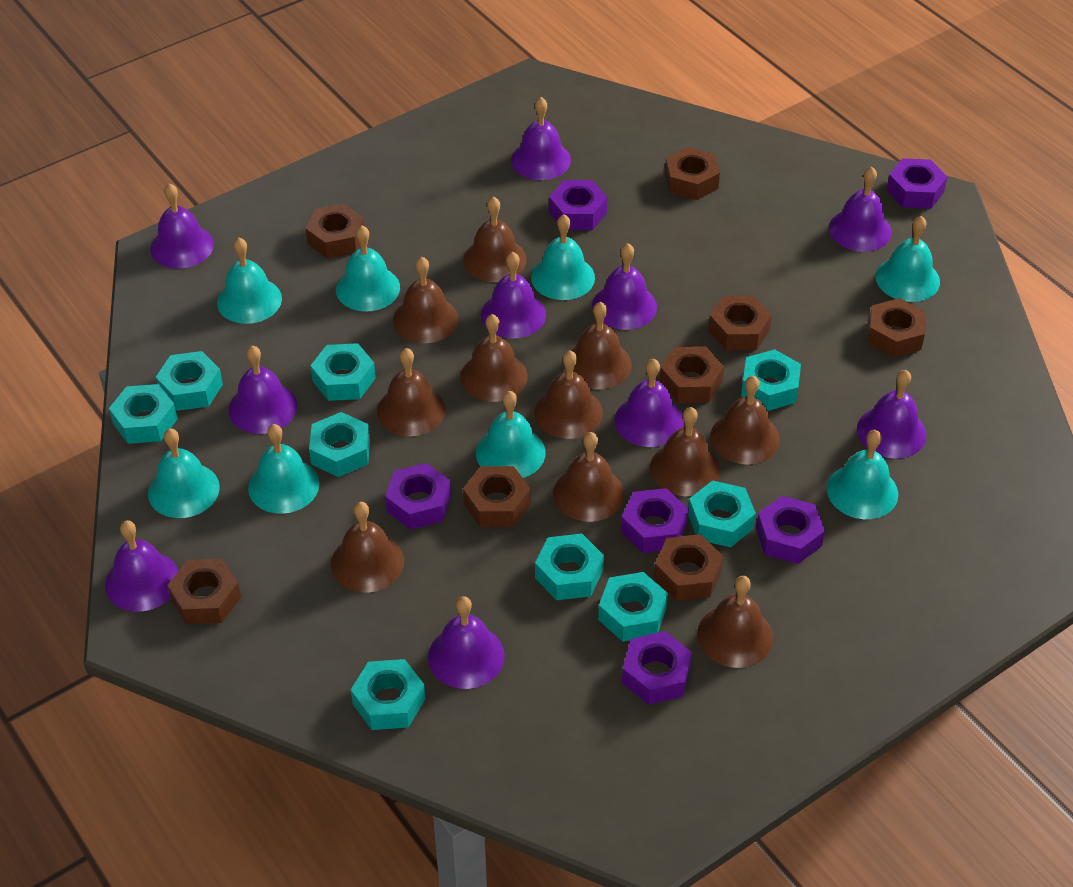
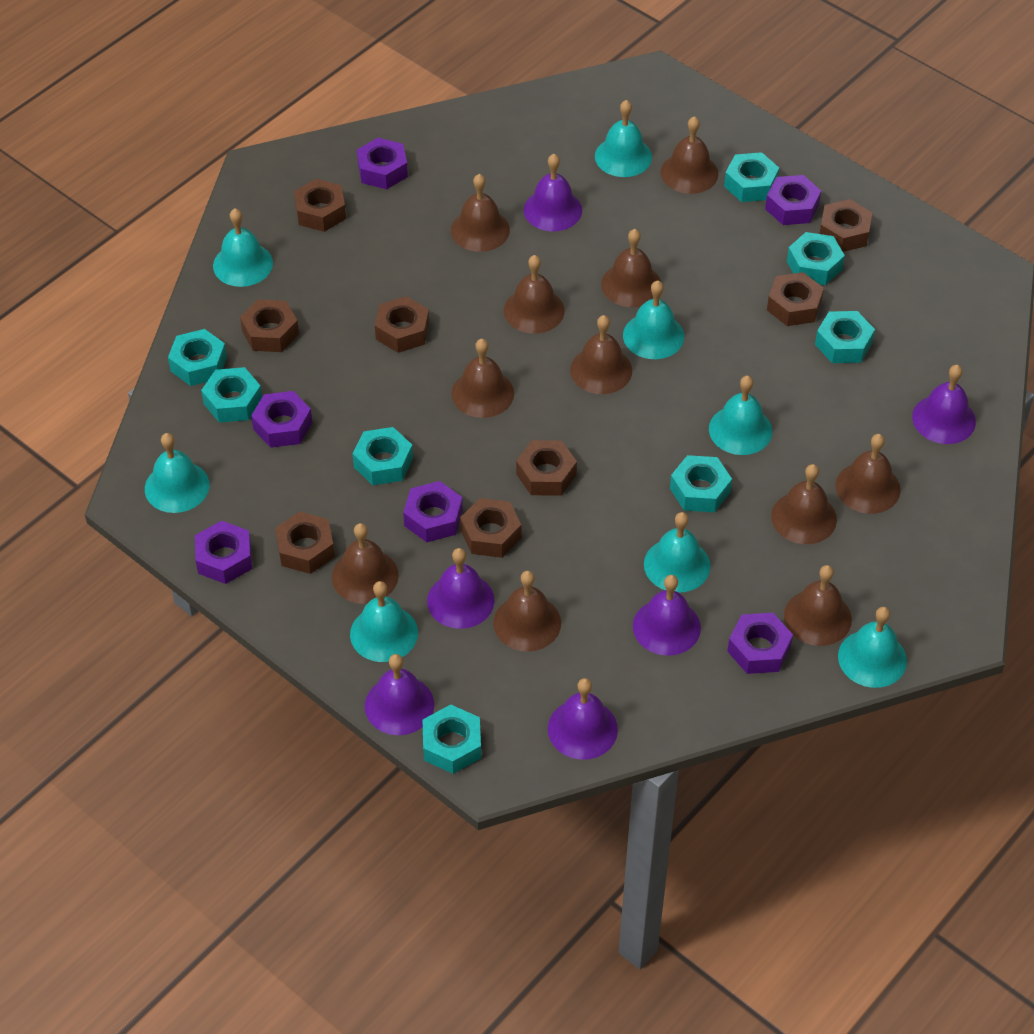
purple bell: 10 -> 6
turquoise nut: 9 -> 8

